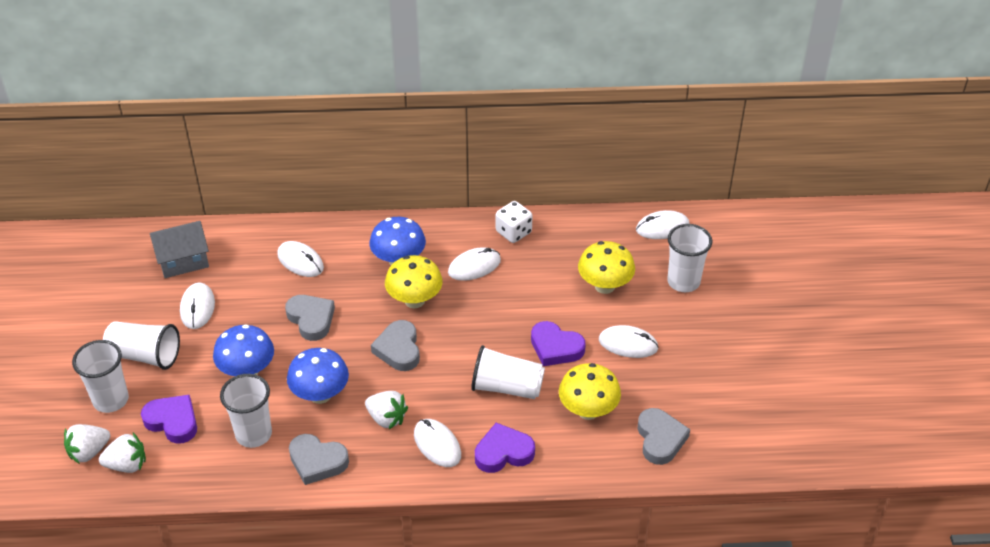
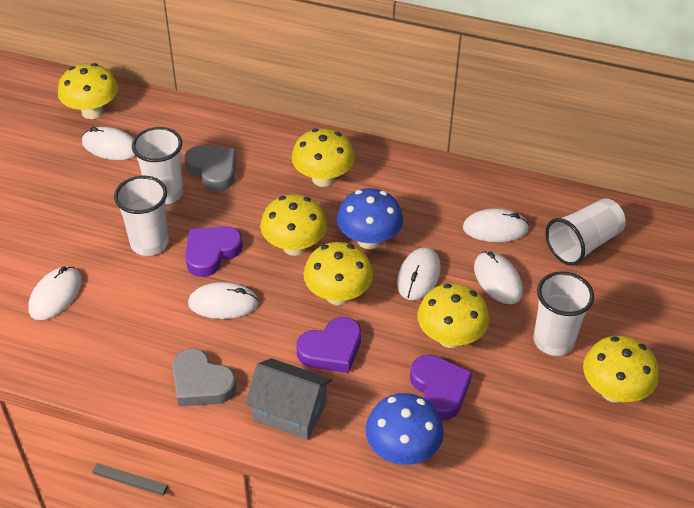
blue mushroom: 3 -> 2
grey heart: 4 -> 2
white cup: 5 -> 4
white dice: 1 -> 0
white strawberry: 3 -> 0
yellow mushroom: 3 -> 6

